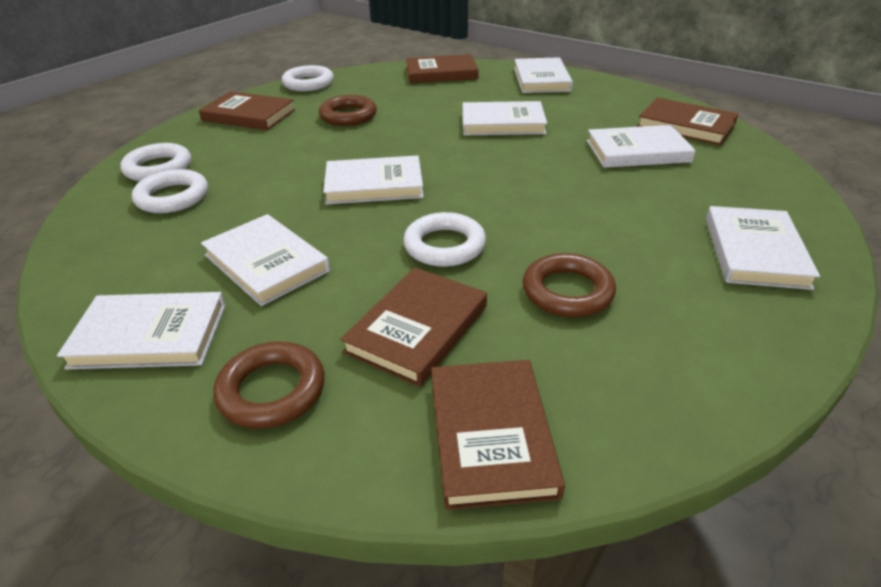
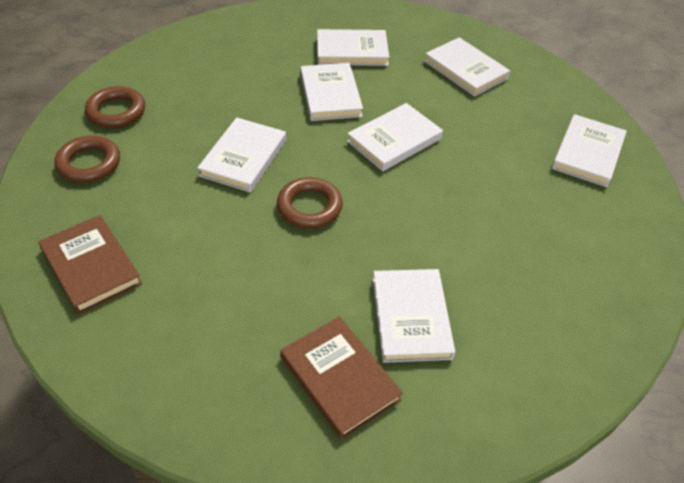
brown book: 5 -> 2
white ring: 4 -> 0

